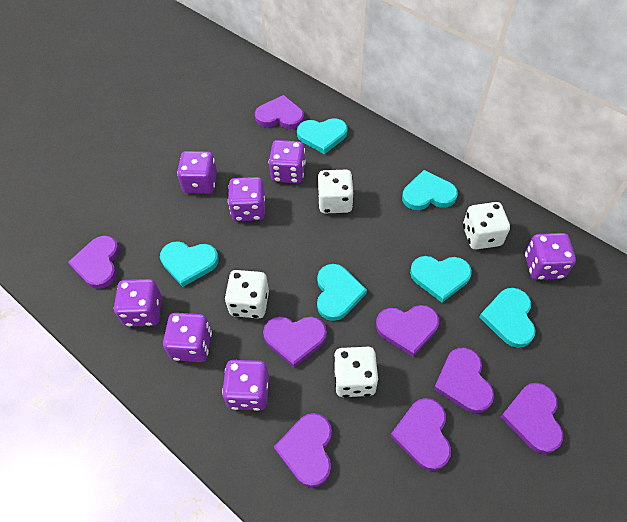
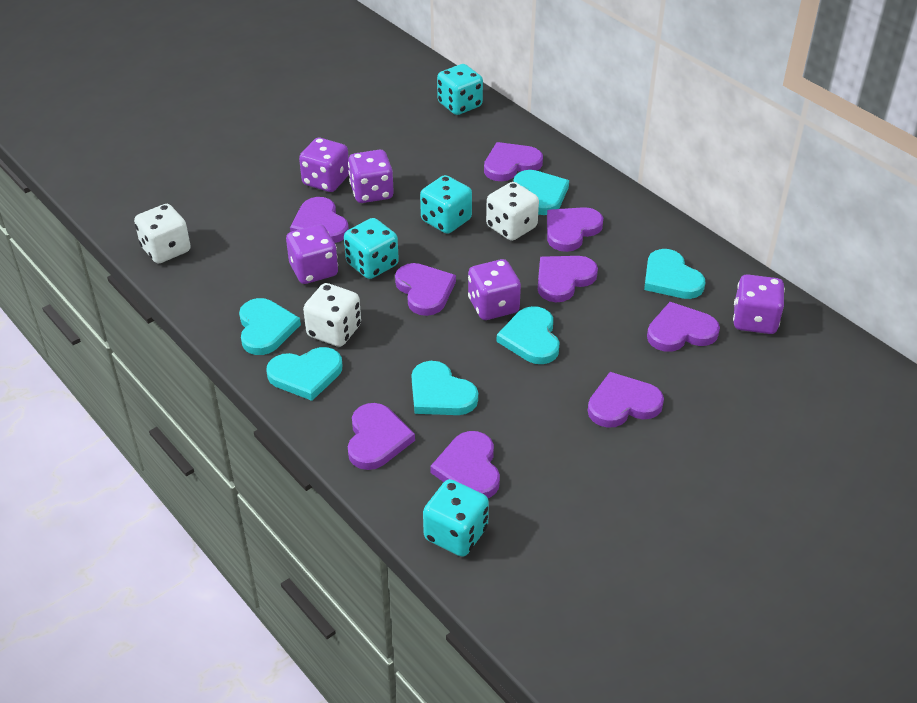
purple dice: 7 -> 5
purple heart: 8 -> 9
turquoise dice: 0 -> 4
white dice: 4 -> 3

